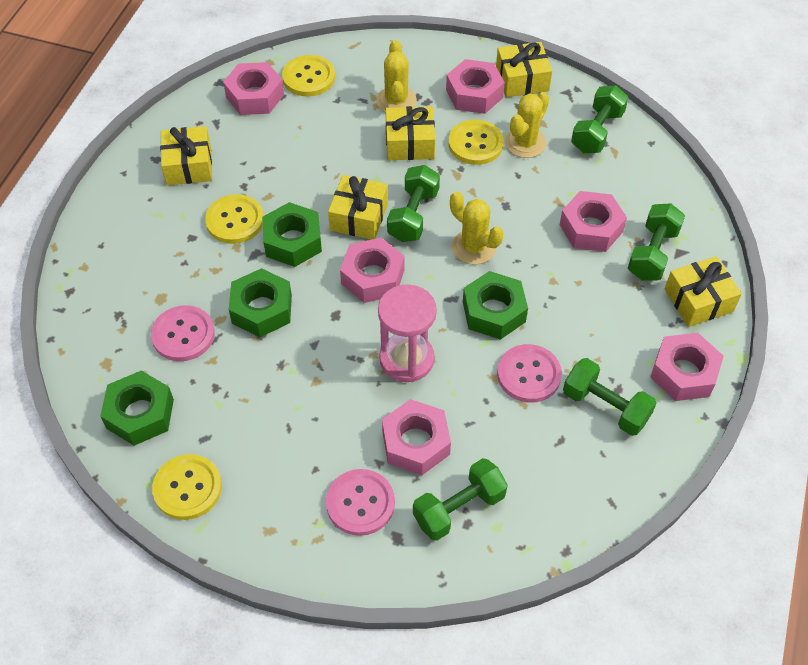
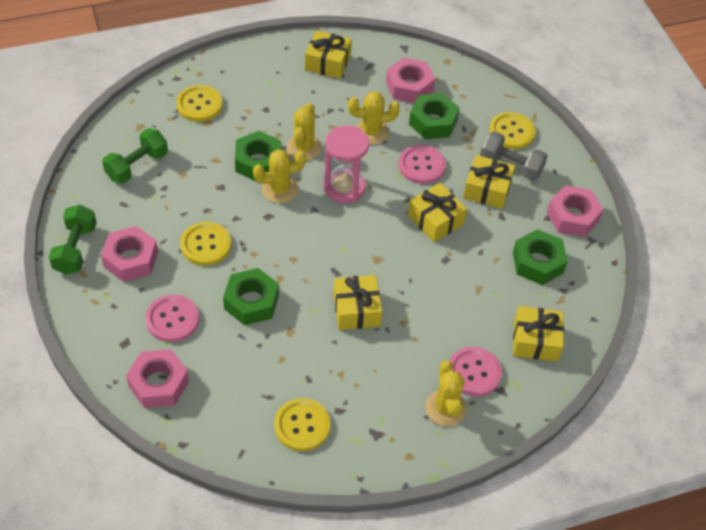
green dumbbell: 5 -> 2
grey dumbbell: 0 -> 1
pink nut: 6 -> 4
yellow cactus: 3 -> 4

